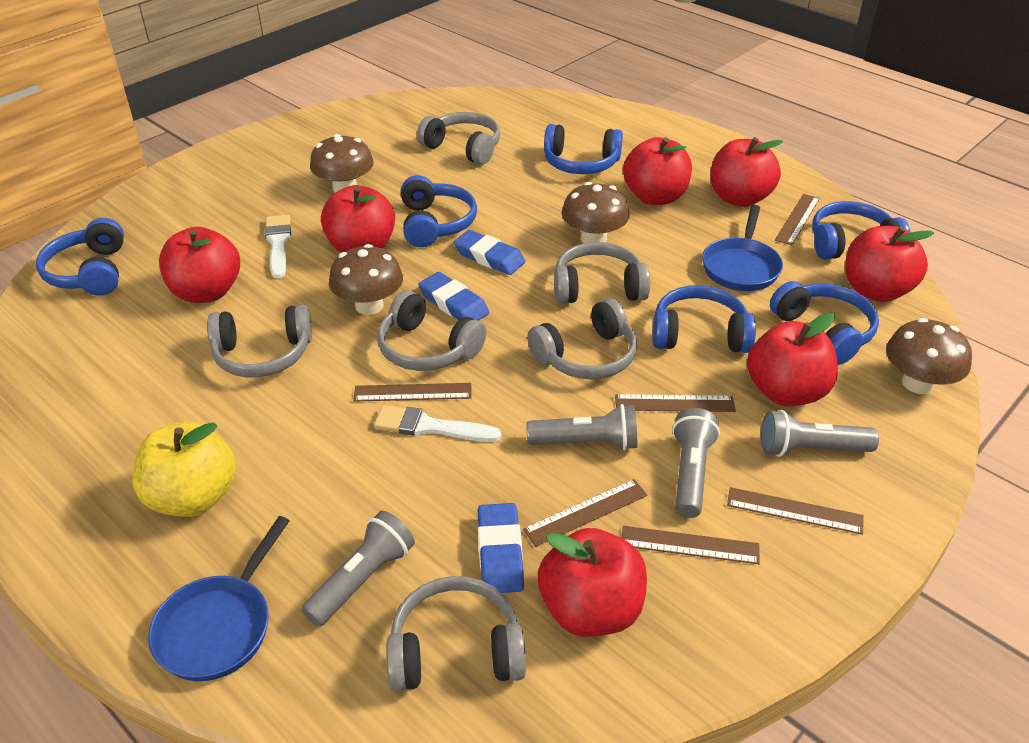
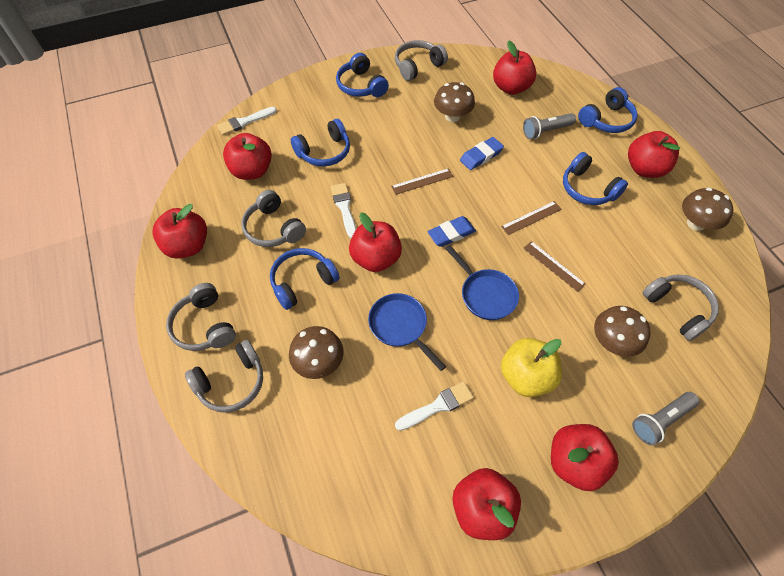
blue eraser: 3 -> 2
blue headphones: 6 -> 5
brown ruler: 6 -> 3
grey flashlight: 4 -> 2
grey headphones: 6 -> 5
white brush: 2 -> 3

